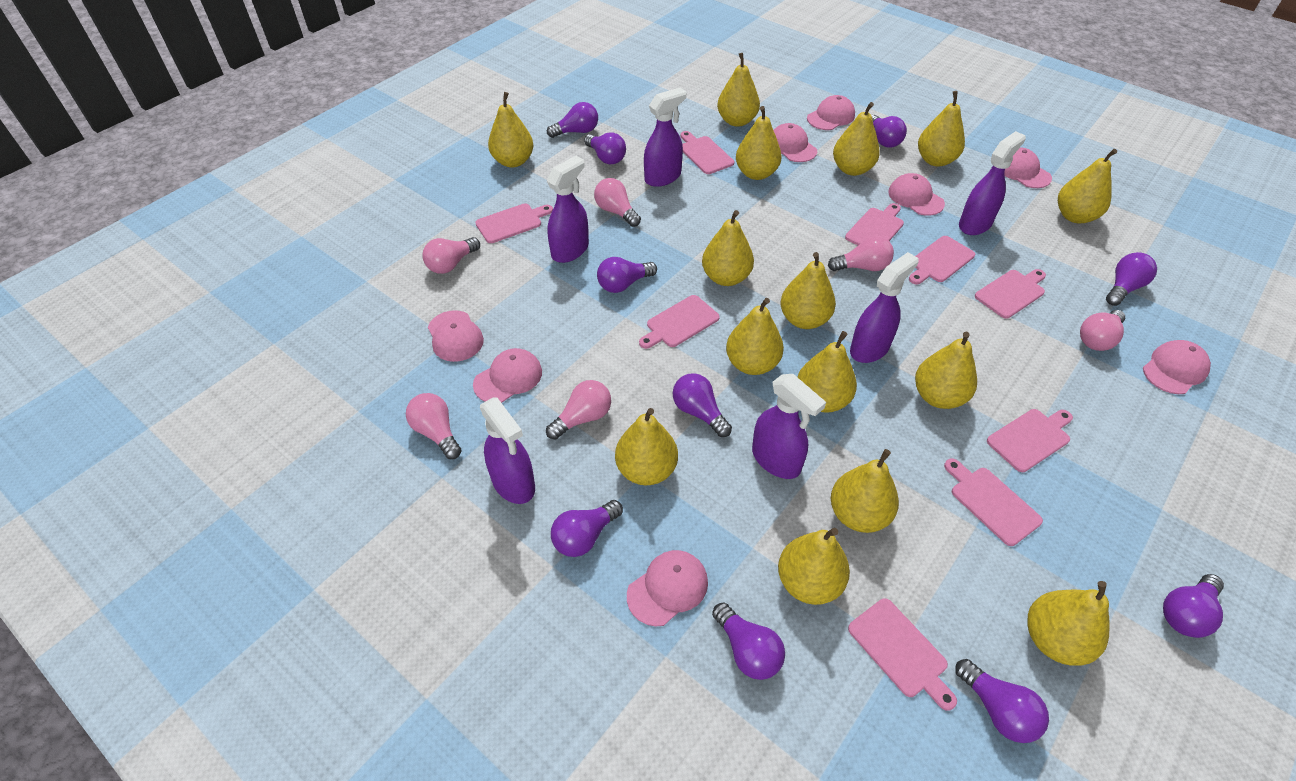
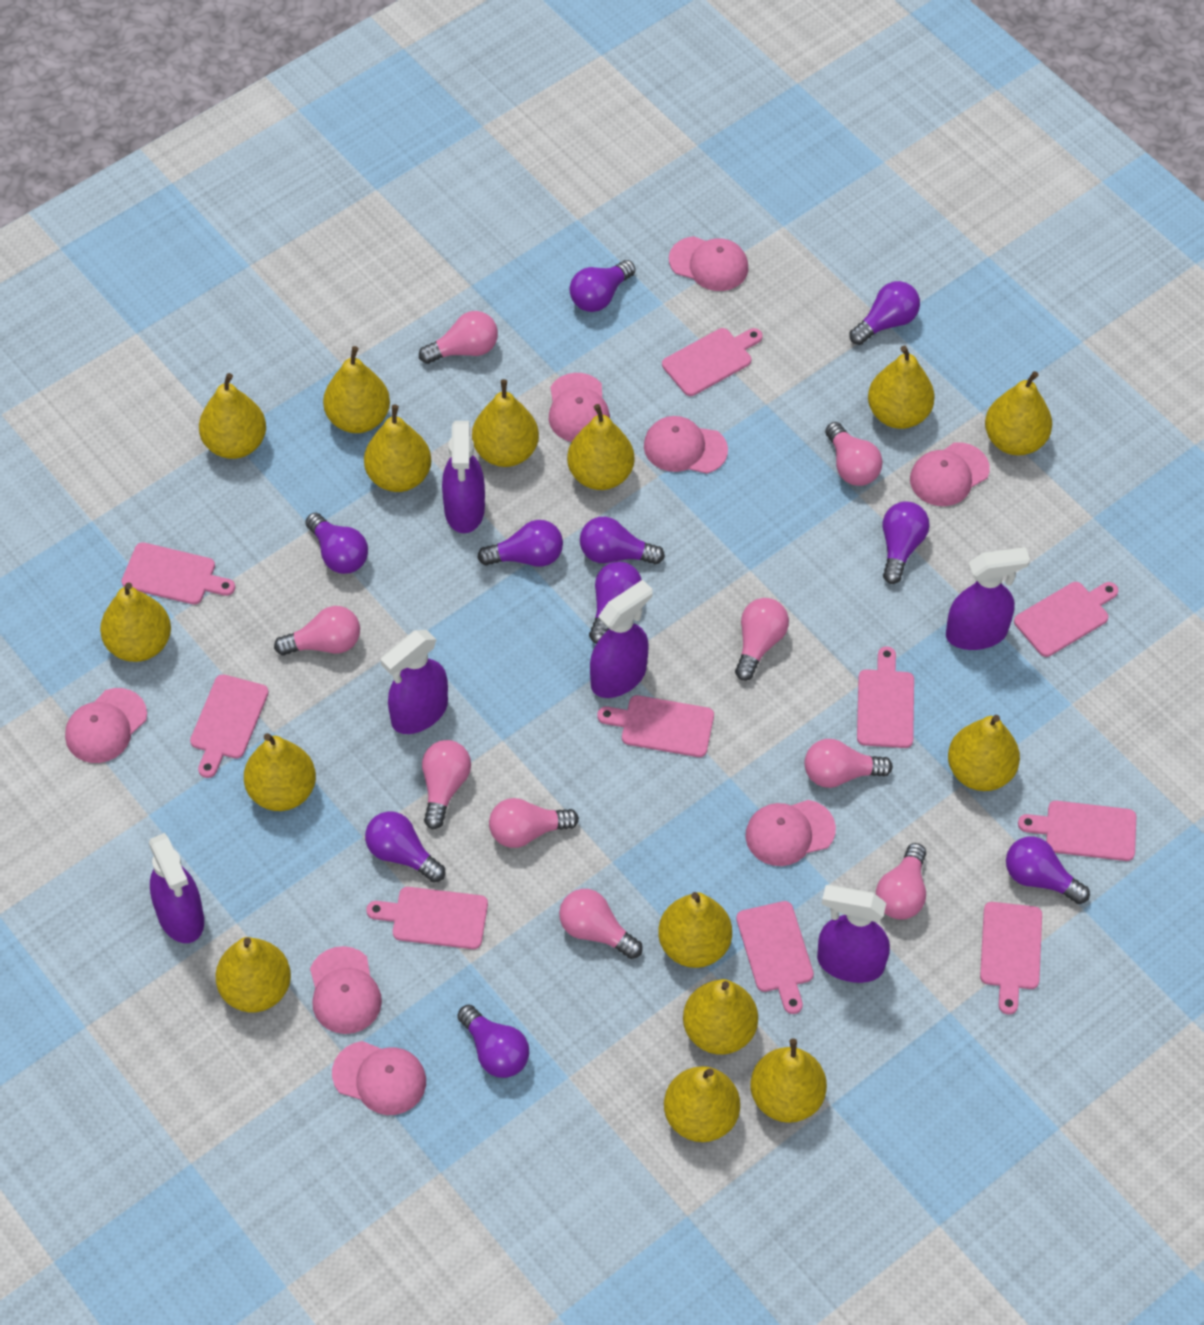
pink cutting board: 9 -> 10
pink light bulb: 6 -> 9

